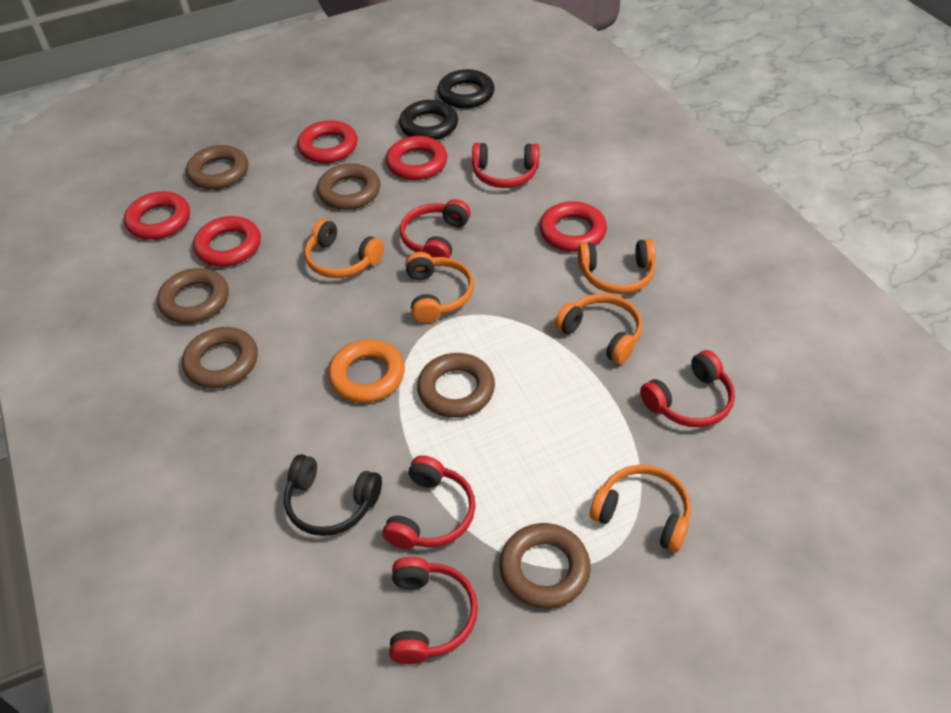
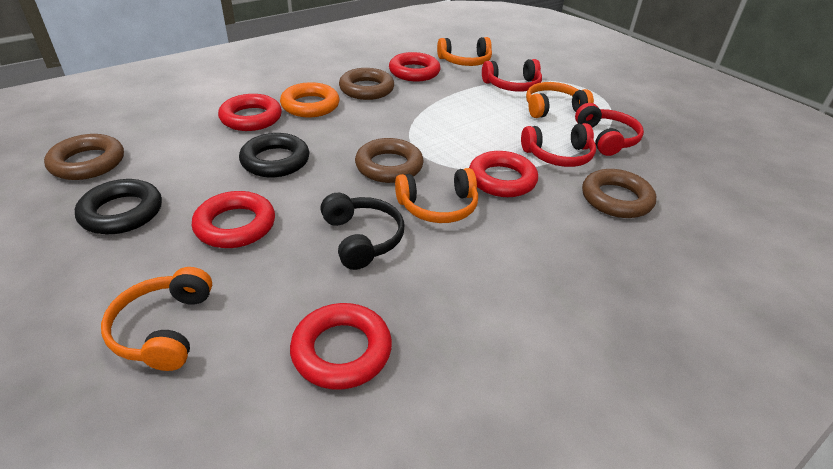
brown ring: 6 -> 4
orange headphones: 5 -> 4
red headphones: 5 -> 3

